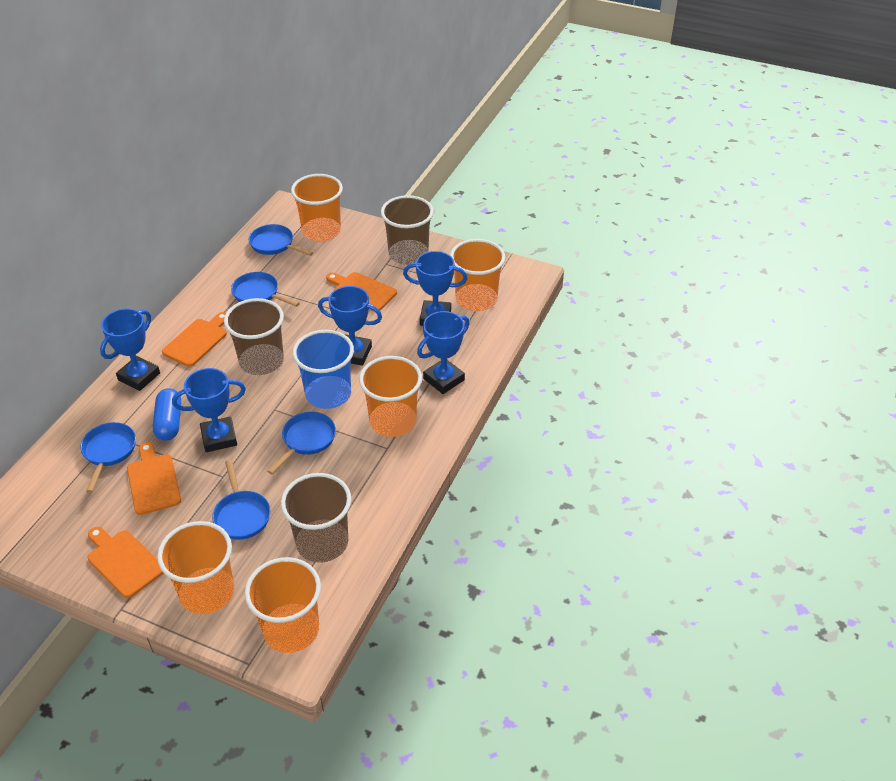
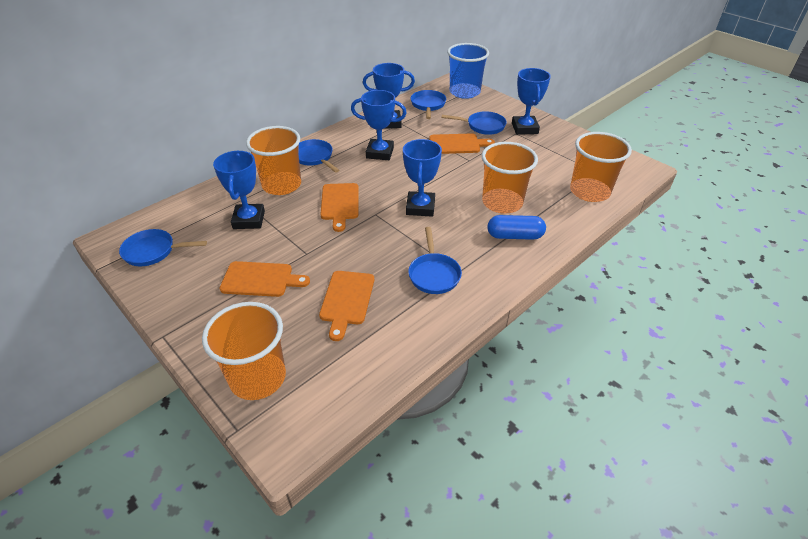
brown cup: 3 -> 0
orange cup: 5 -> 4

